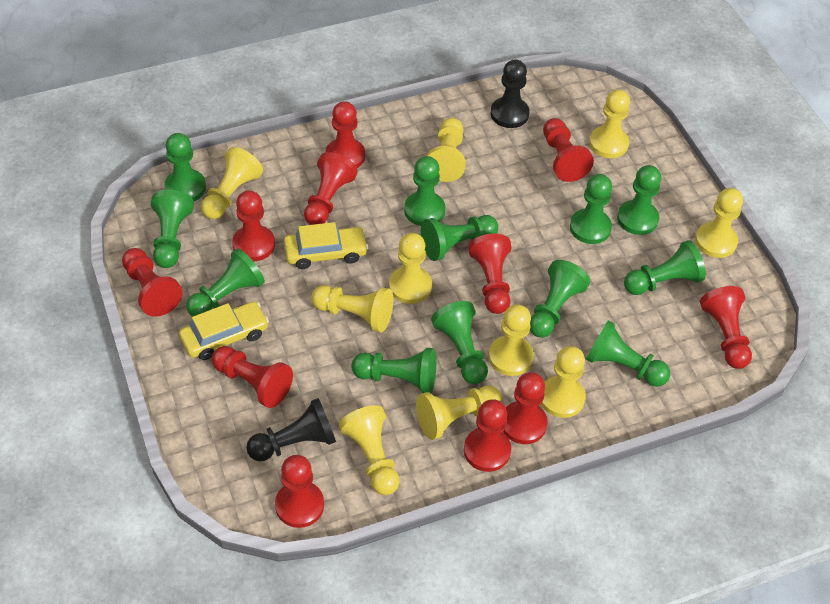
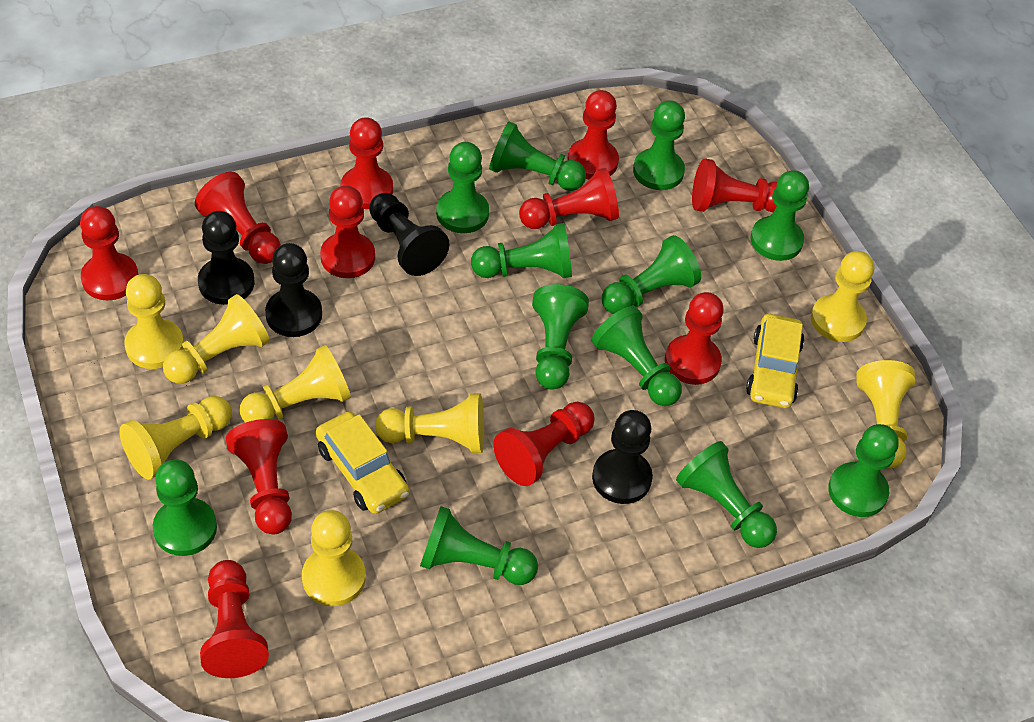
black pawn: 2 -> 4
yellow pawn: 10 -> 8

